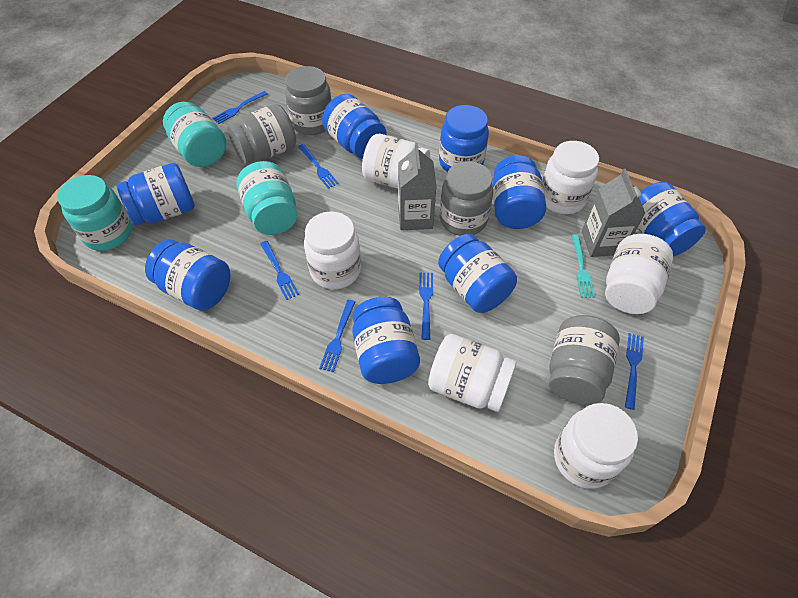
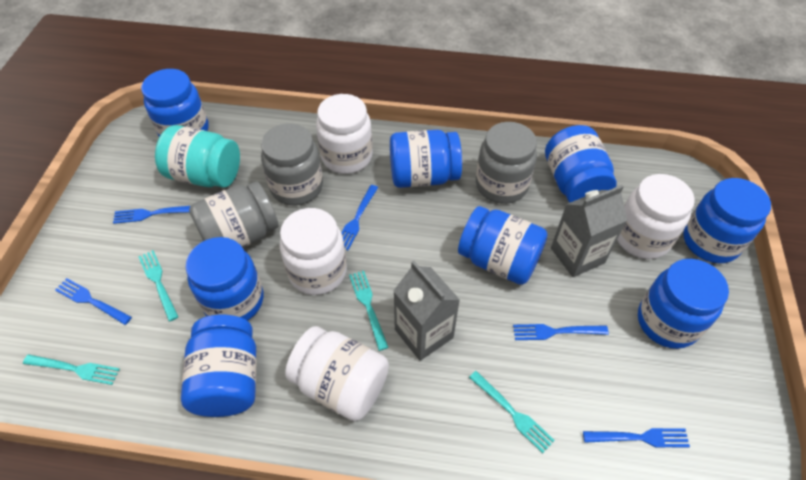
blue fork: 6 -> 5
grey jar: 4 -> 3
turquoise fork: 1 -> 4
turquoise jar: 3 -> 1
white jar: 6 -> 4

